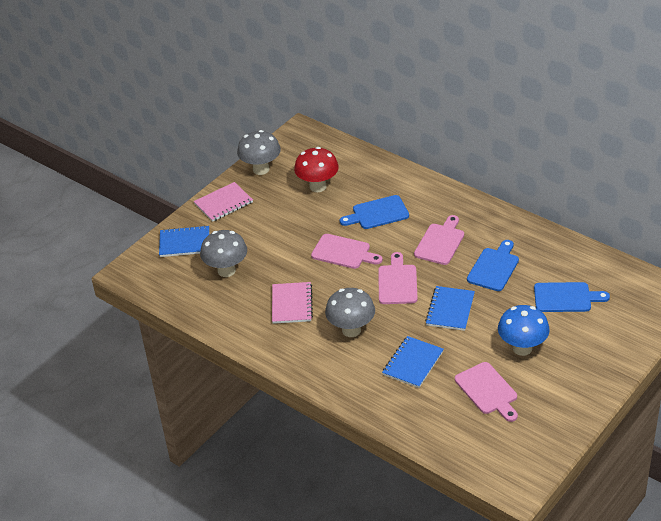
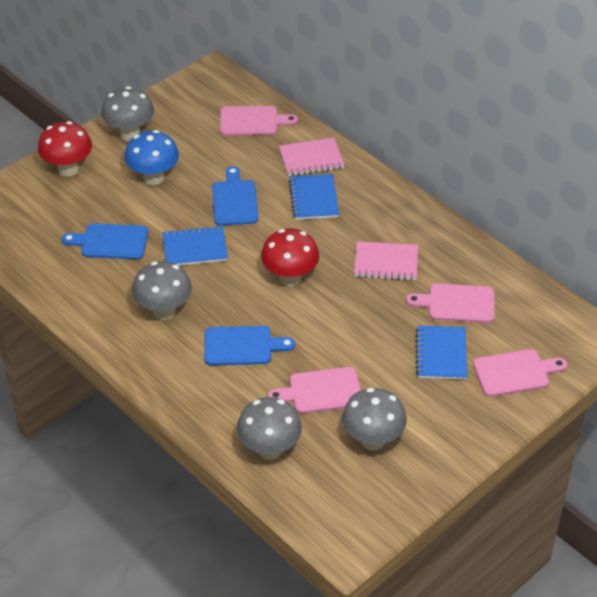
grey mushroom: 3 -> 4
red mushroom: 1 -> 2

